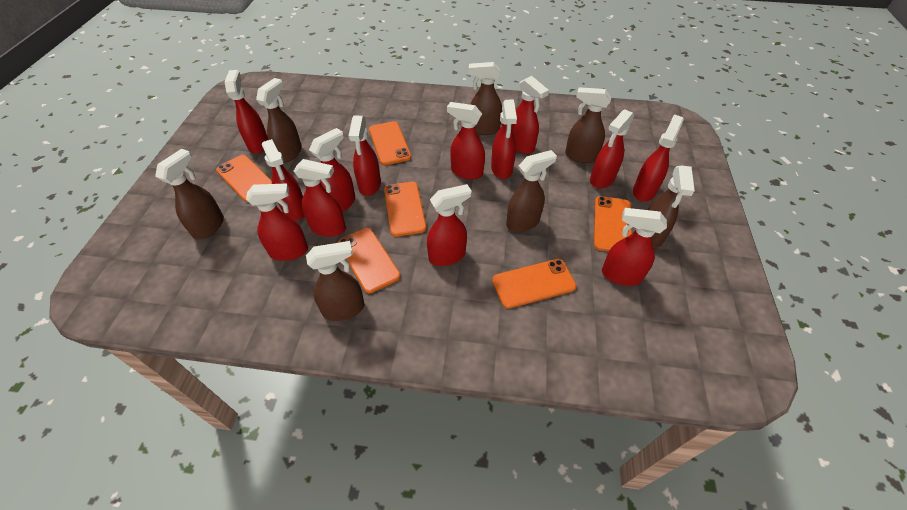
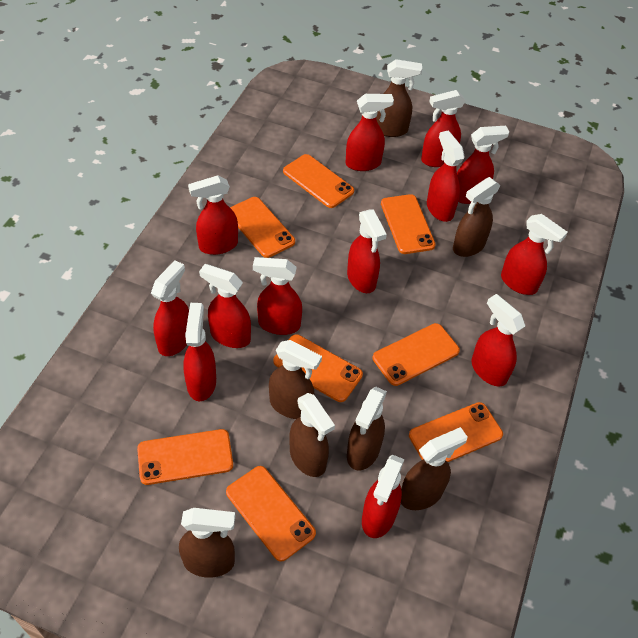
orange phone: 6 -> 8

